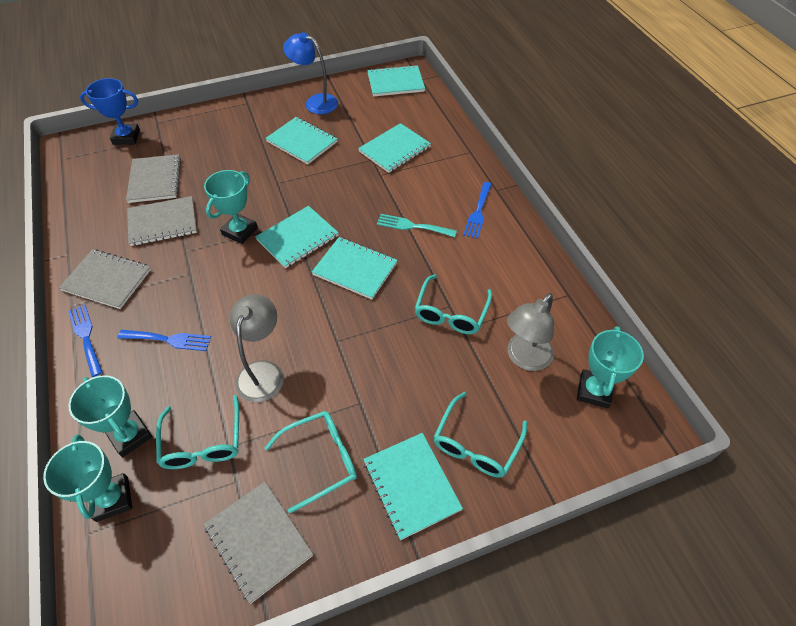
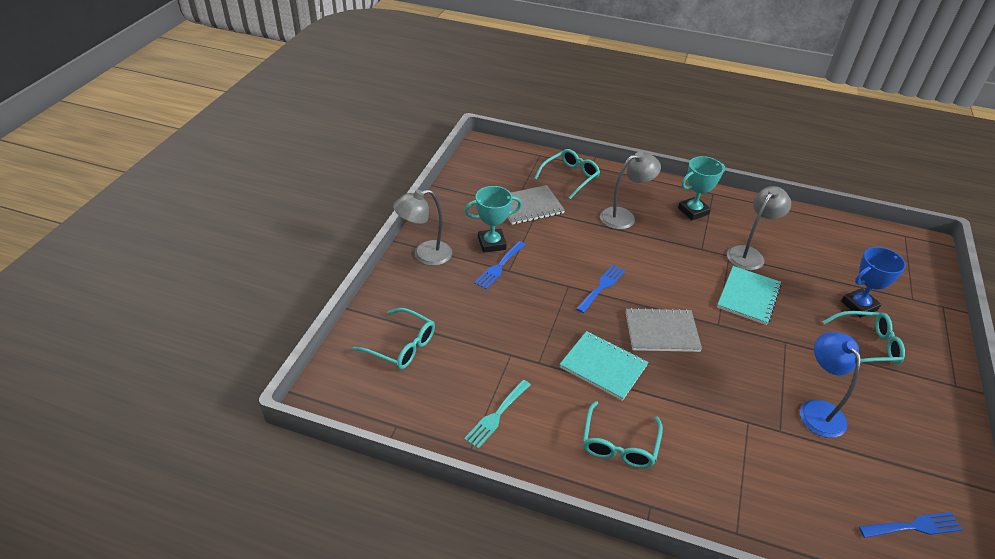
grey lamp: 2 -> 3
grey notebook: 4 -> 2
turquoise notebook: 6 -> 2
turquoise trophy: 4 -> 2

